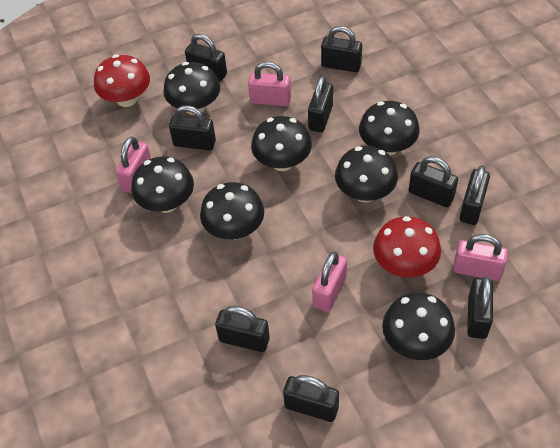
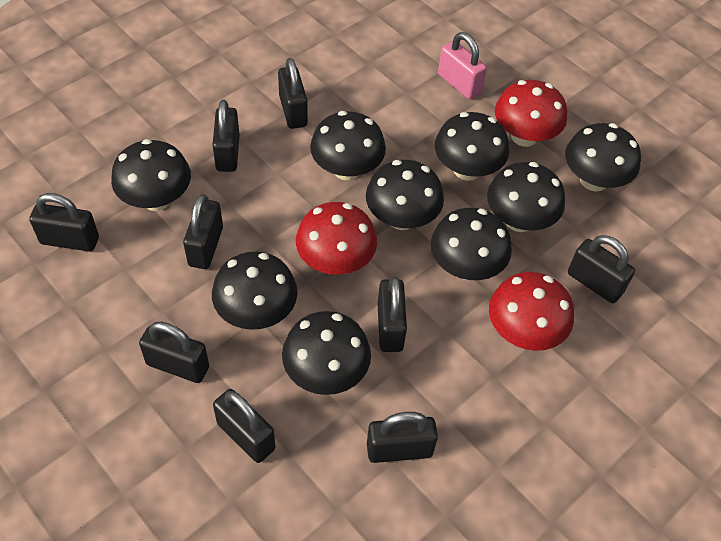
black mushroom: 7 -> 9
pink padlock: 4 -> 1
red mushroom: 2 -> 3

